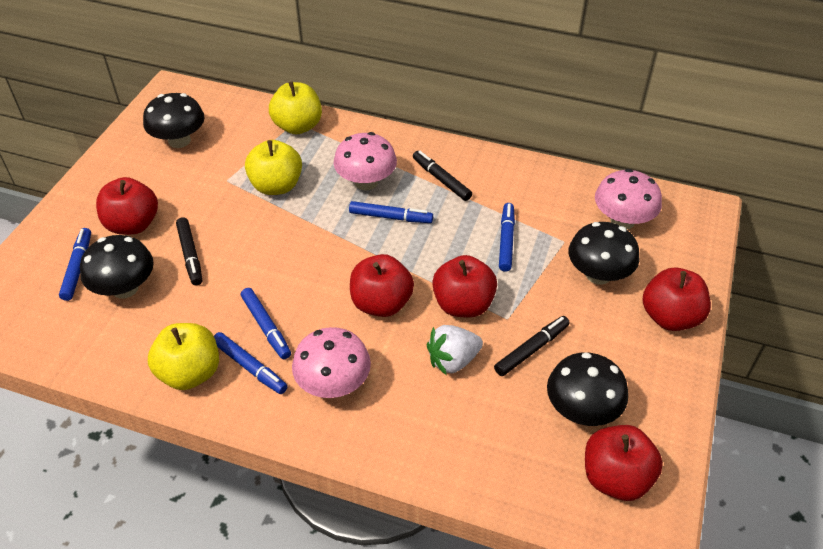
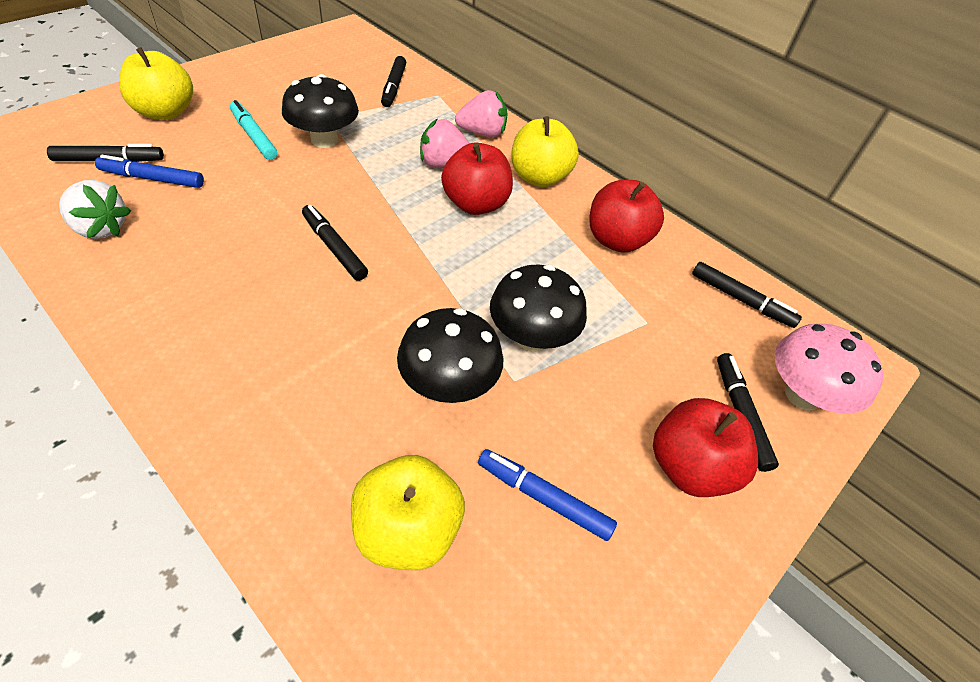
black marker: 3 -> 5
black mushroom: 4 -> 3
blue marker: 5 -> 2
pink mushroom: 3 -> 1
pink strawberry: 0 -> 2
red apple: 5 -> 3
turquoise marker: 0 -> 1

